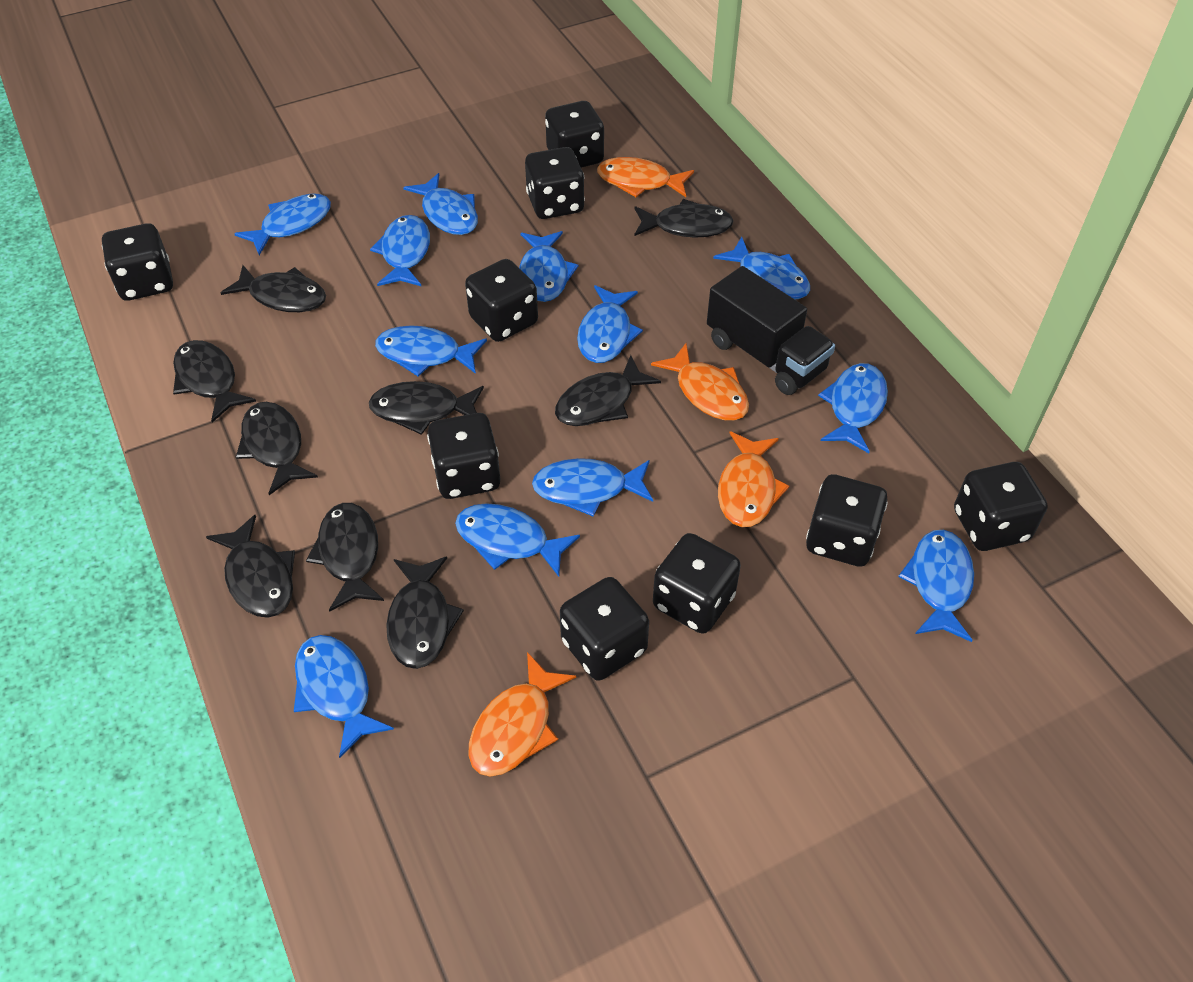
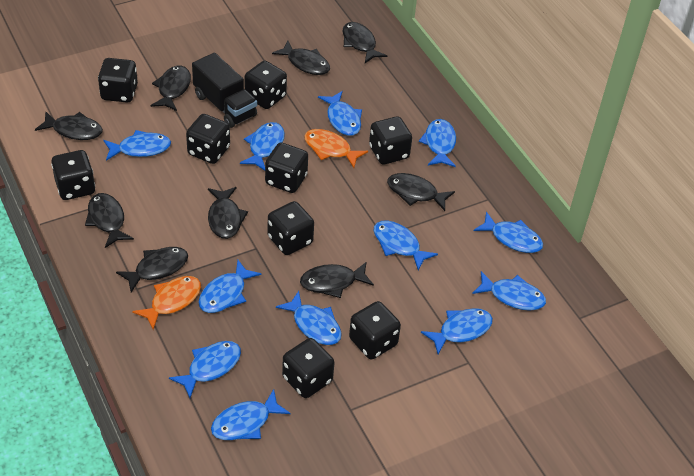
orange fish: 4 -> 2

